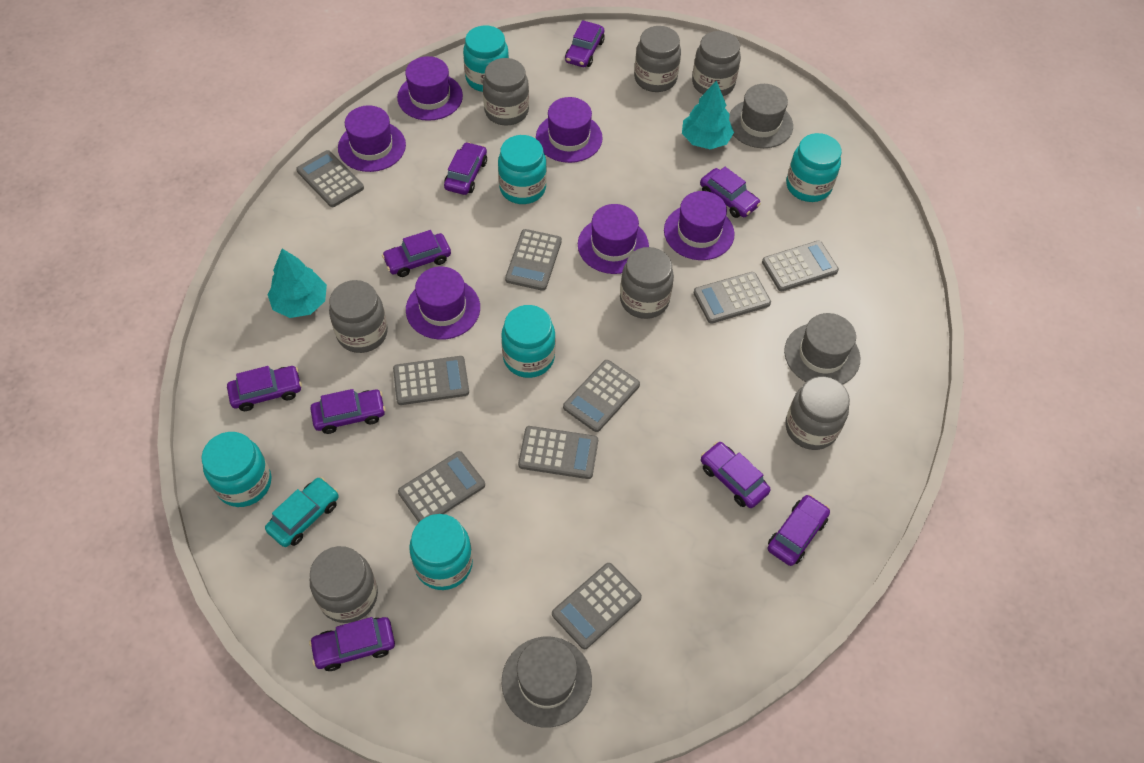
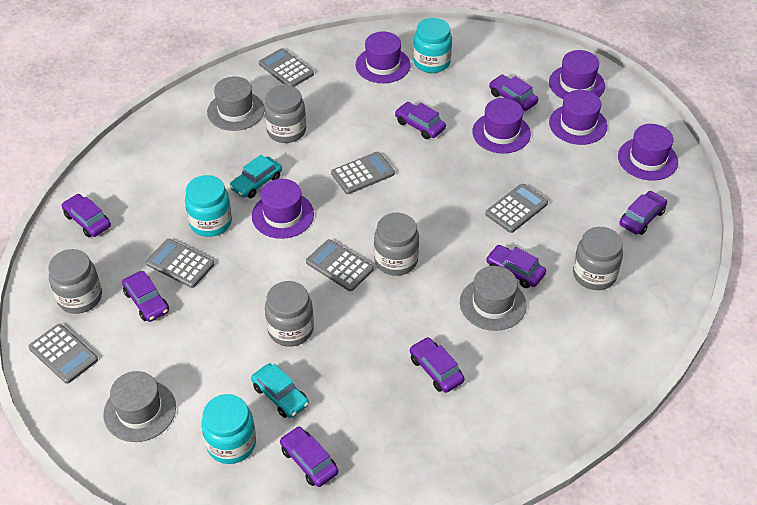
grey calculator: 9 -> 6
grey jar: 7 -> 5
purple car: 9 -> 8
turquoise car: 1 -> 2
turquoise jar: 6 -> 3
turquoise tree: 2 -> 0

